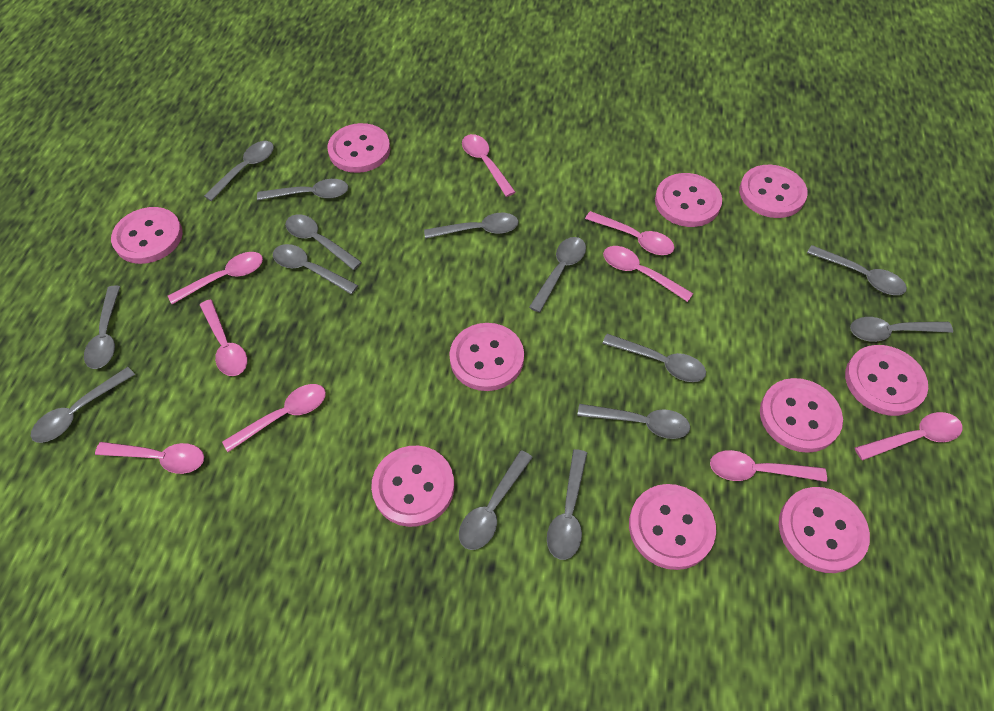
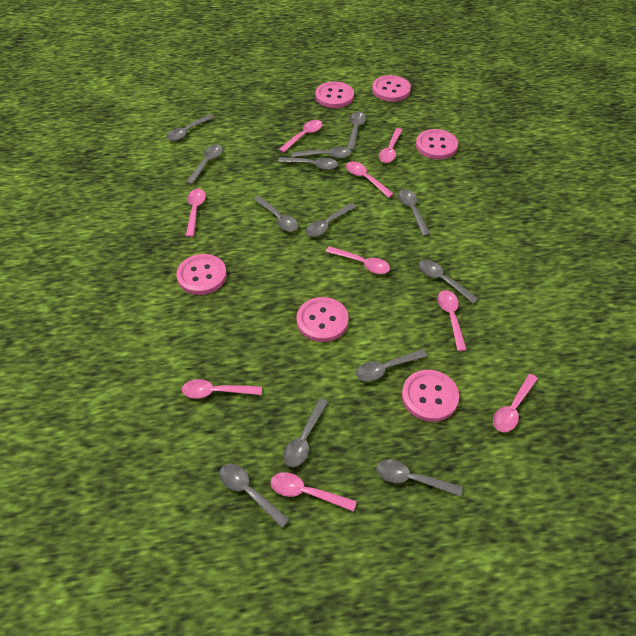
grey spoon: 14 -> 13
pink button: 10 -> 6

